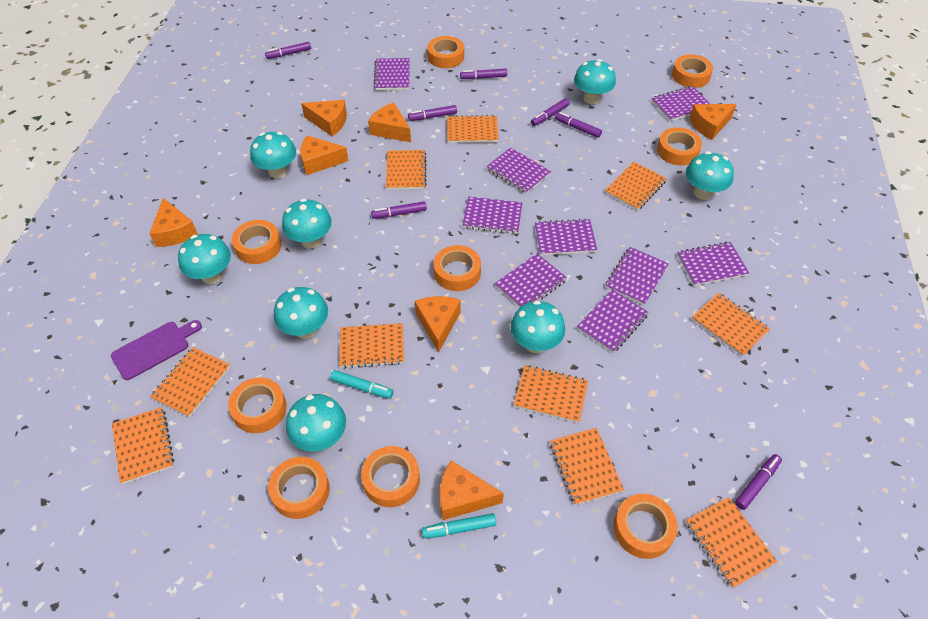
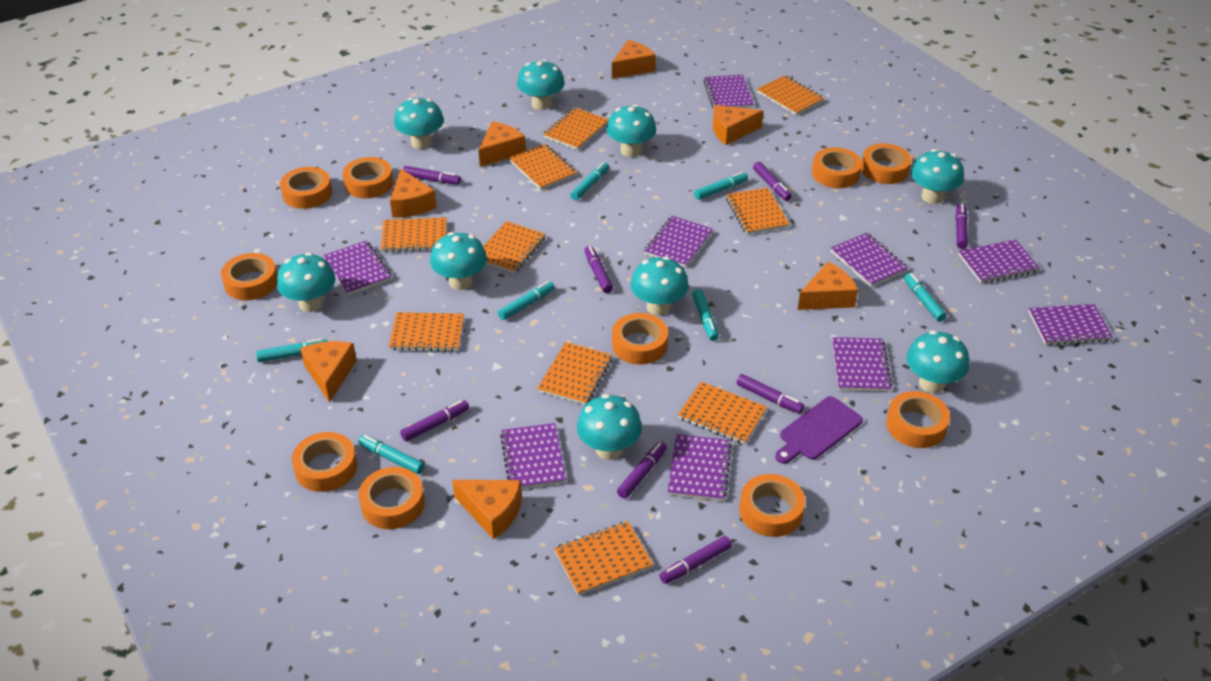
orange tape: 9 -> 10
purple marker: 7 -> 8
turquoise marker: 2 -> 7
turquoise mushroom: 8 -> 9

